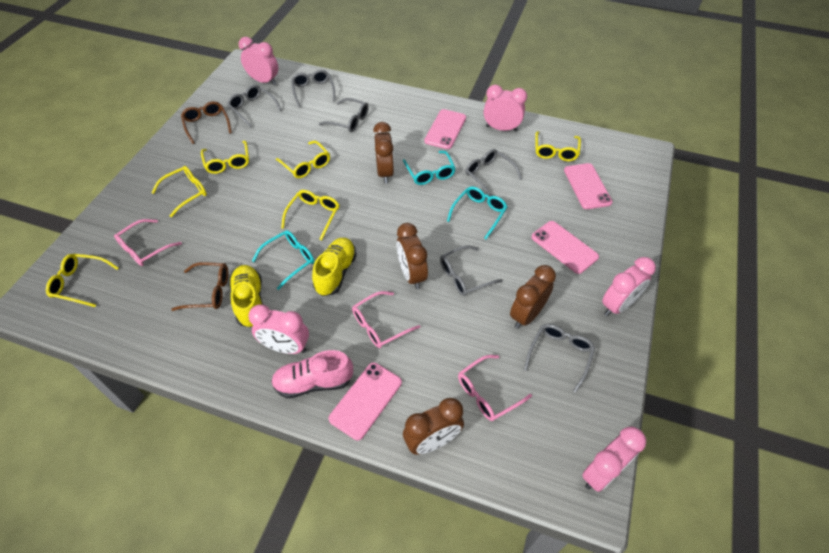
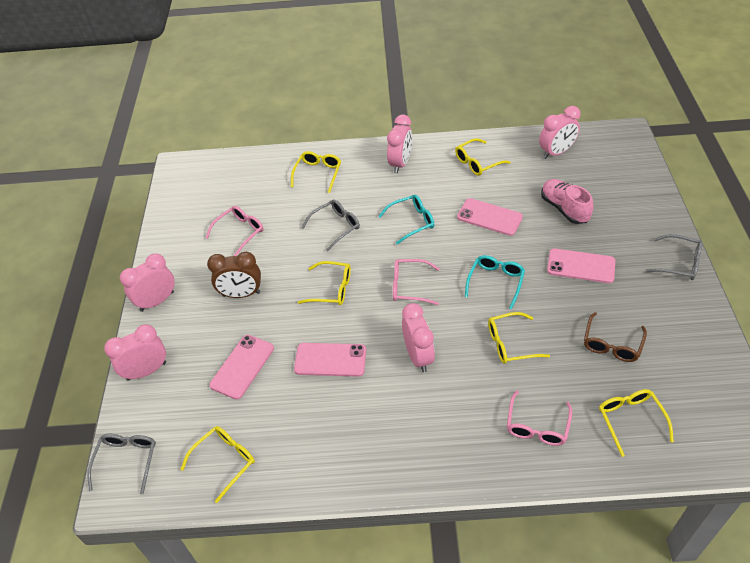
brown clock: 4 -> 1
brown glasses: 2 -> 1
grey glasses: 6 -> 3
turquoise glasses: 3 -> 2
yellow shoe: 2 -> 0

